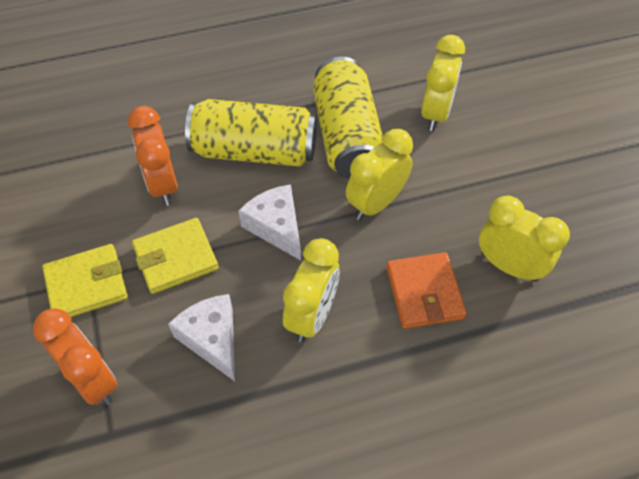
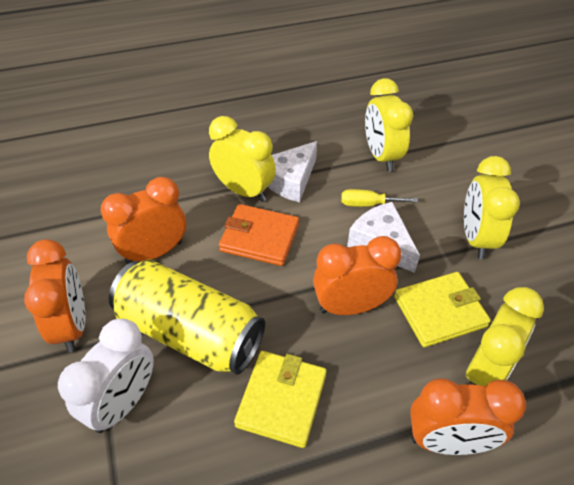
orange clock: 2 -> 4
white clock: 0 -> 1
yellow can: 2 -> 1
yellow screwdriver: 0 -> 1

